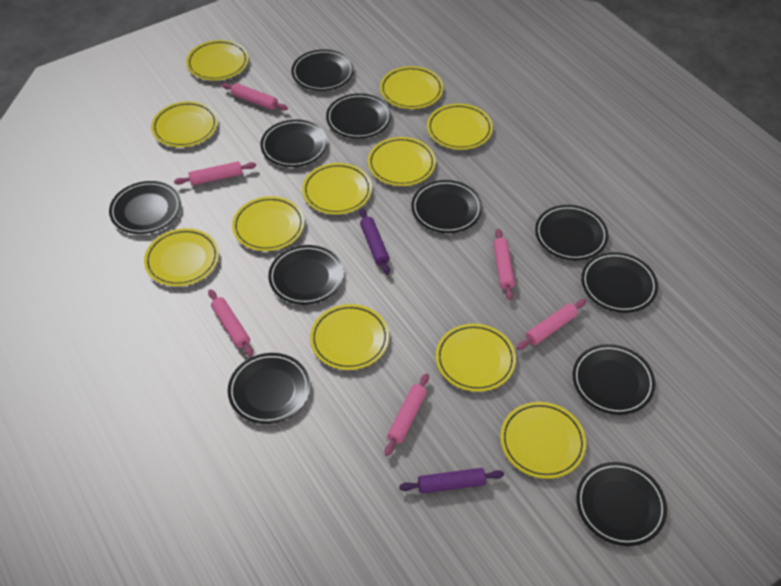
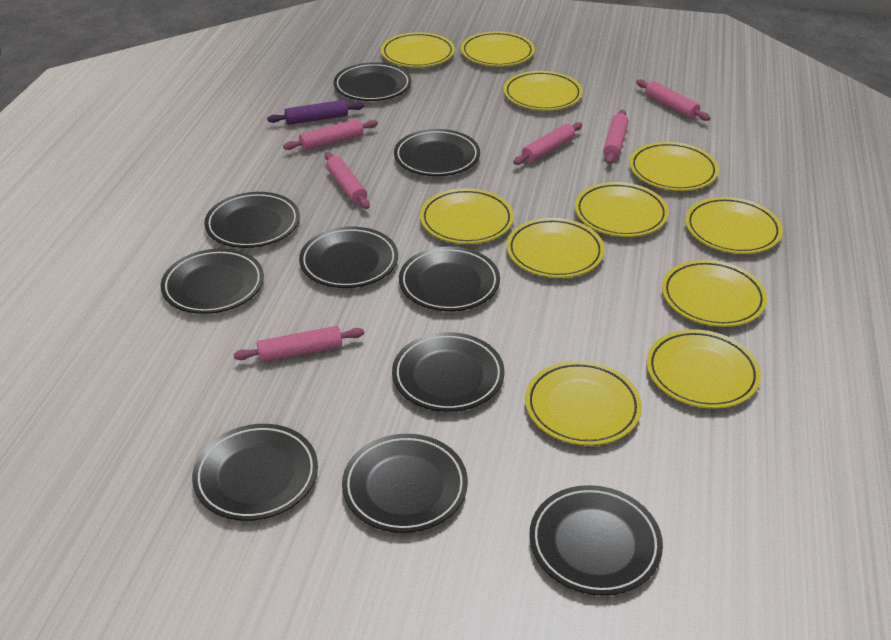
black plate: 11 -> 10
purple rolling pin: 2 -> 1

